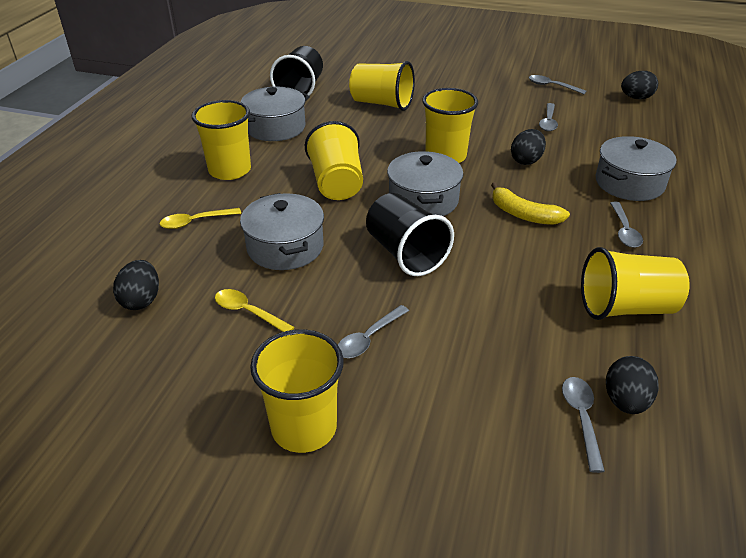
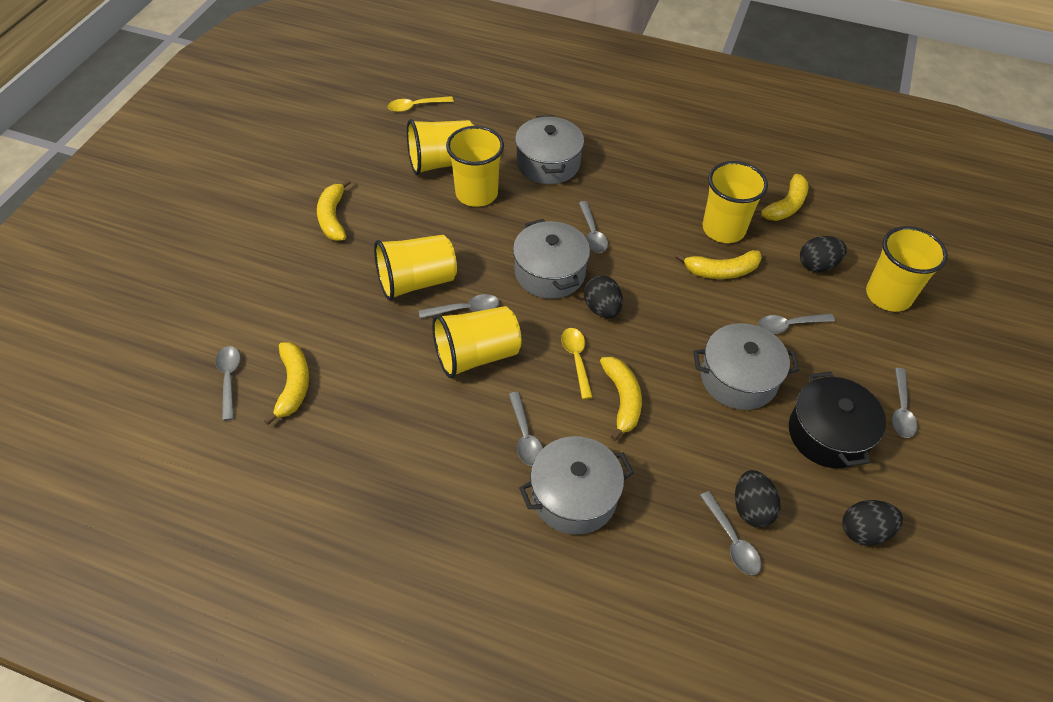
black cup: 2 -> 0
black pot: 0 -> 1
grey spoon: 5 -> 7
yellow banana: 1 -> 5

